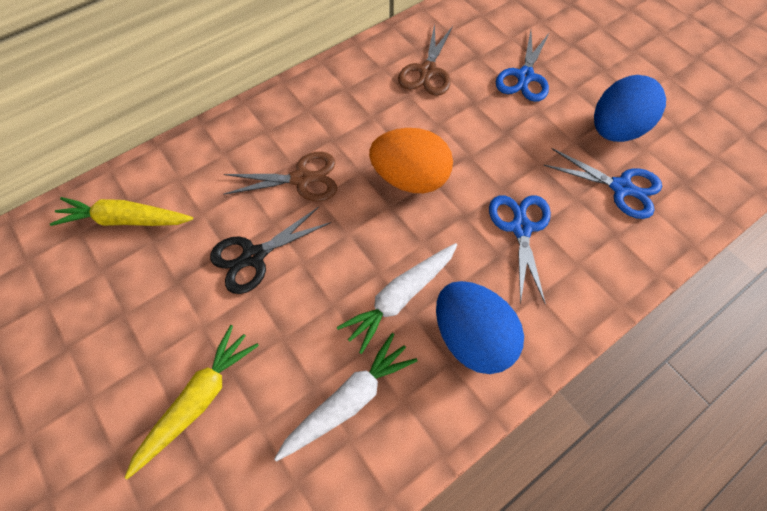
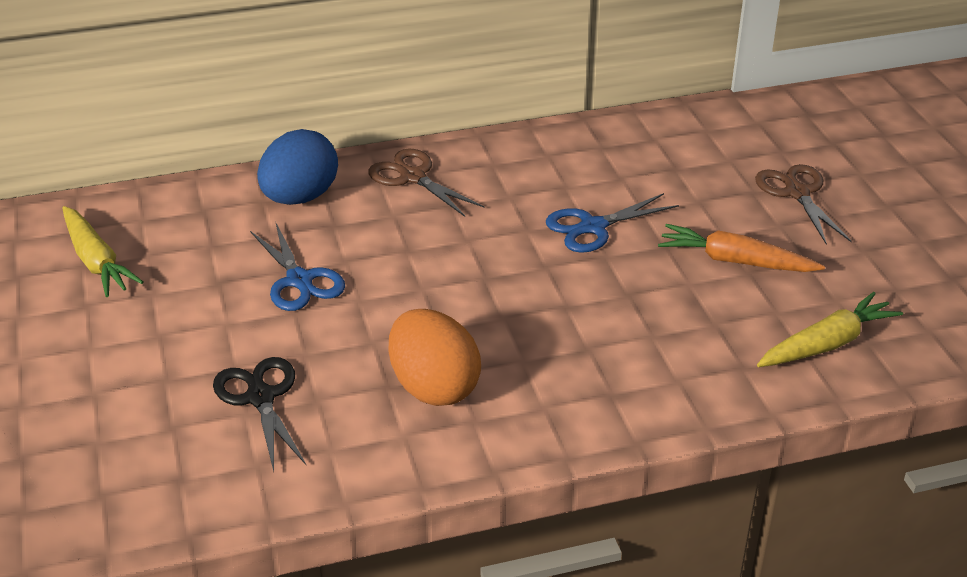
blue egg: 2 -> 1
blue scissors: 3 -> 2
orange carrot: 0 -> 1
white carrot: 2 -> 0

